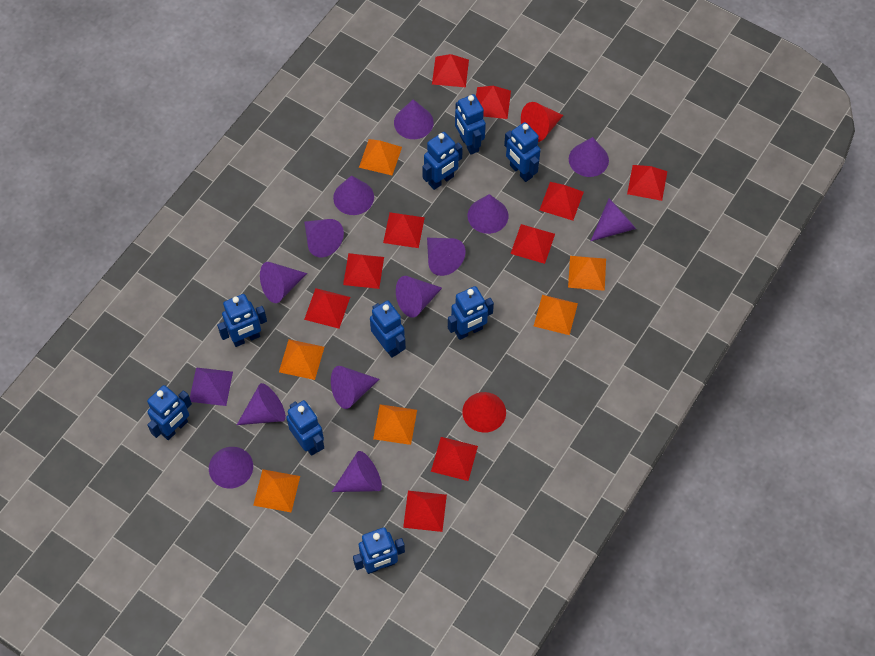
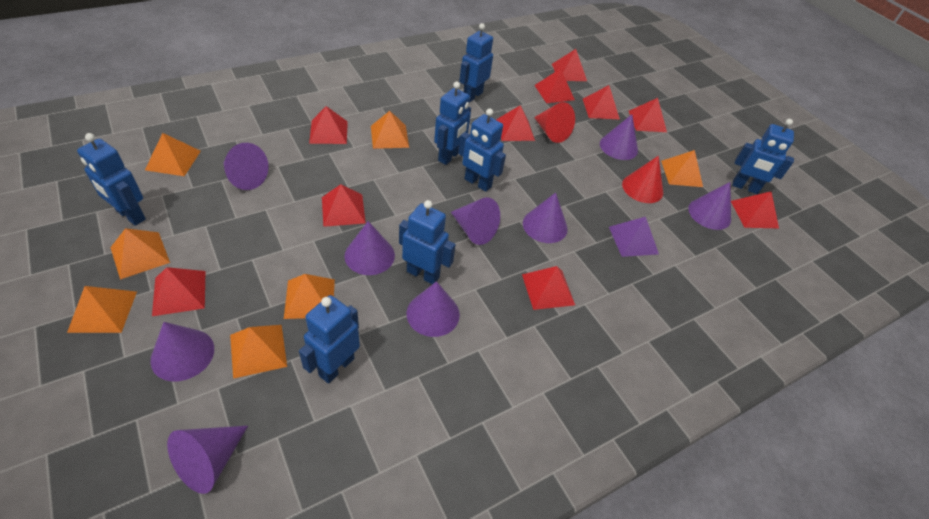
blue robot: 9 -> 7
orange pyramid: 6 -> 7
purple cone: 13 -> 9

